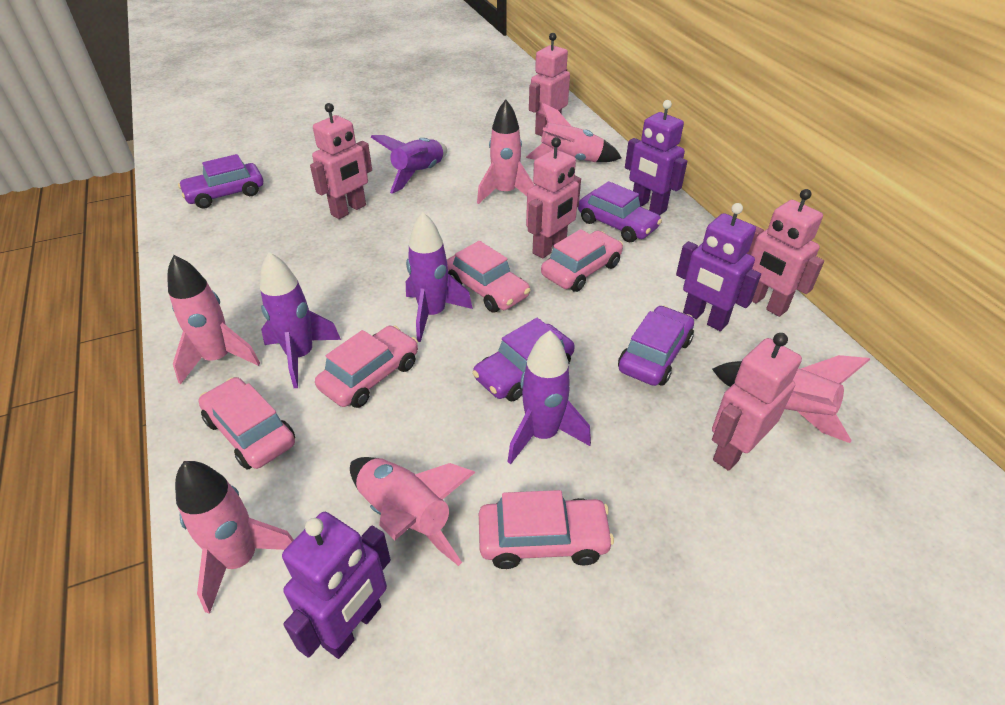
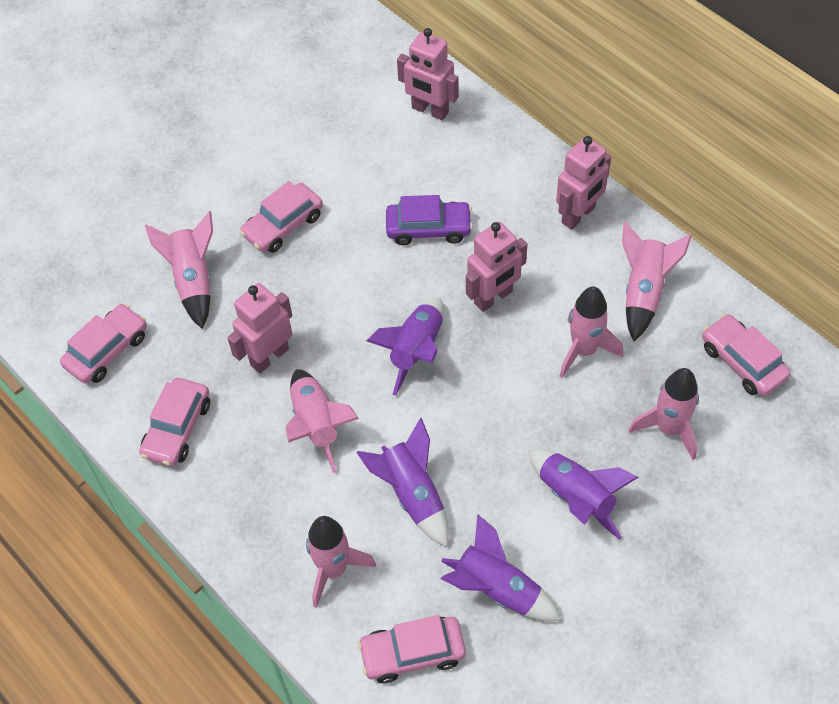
pink robot: 5 -> 4
purple car: 4 -> 1
purple robot: 3 -> 0

